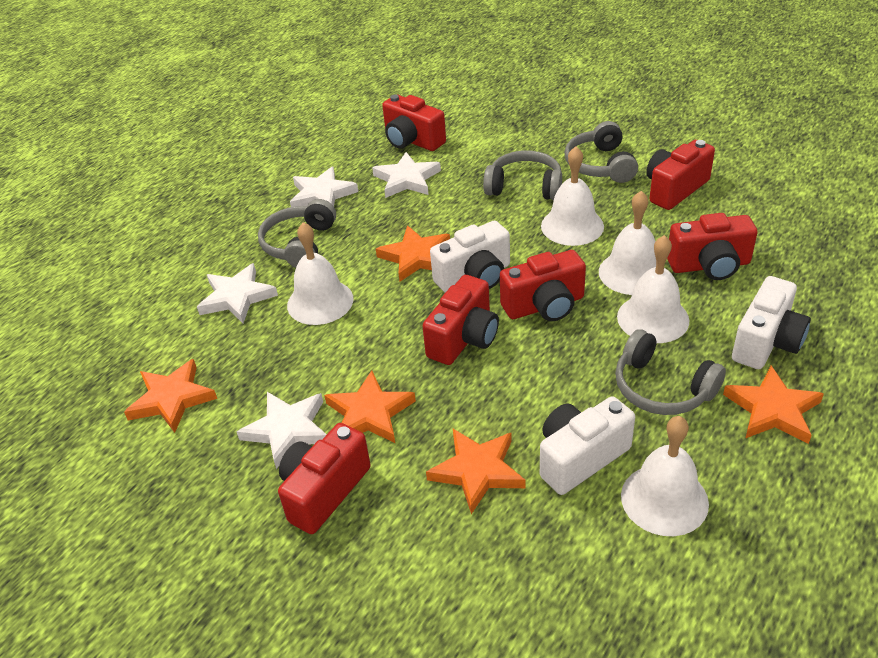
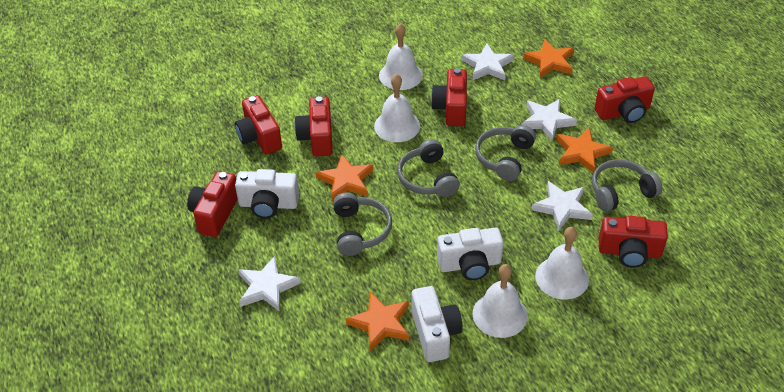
orange star: 5 -> 4
white bell: 5 -> 4

